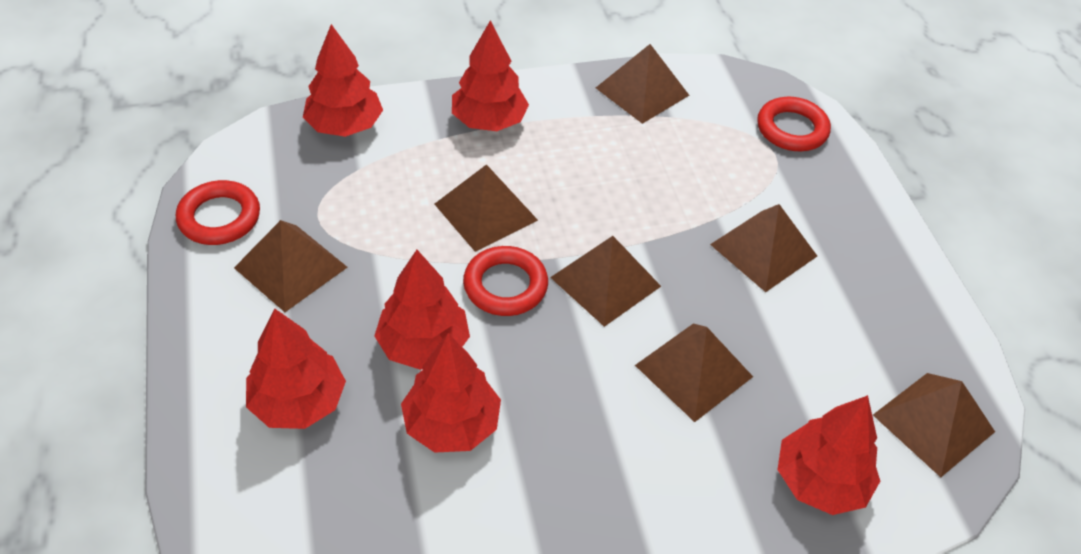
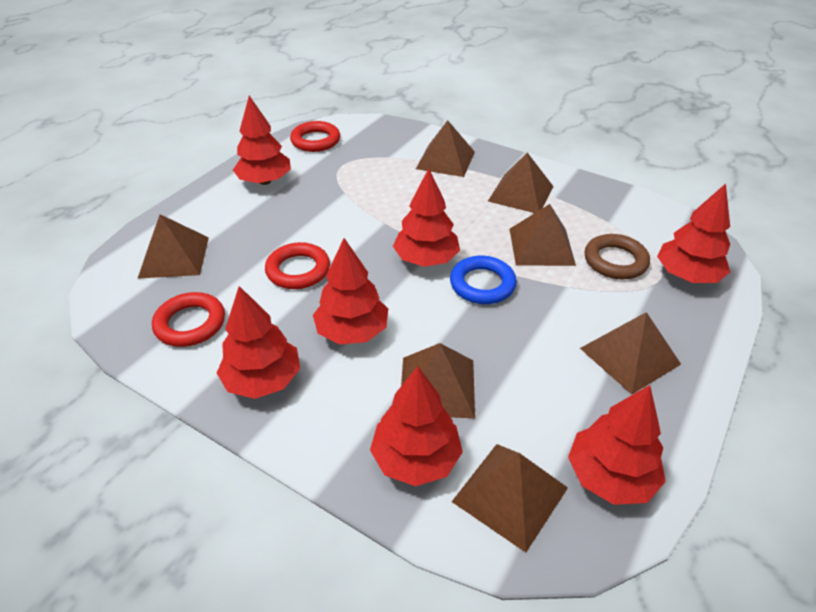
blue ring: 0 -> 1
brown ring: 0 -> 1
red tree: 6 -> 7

